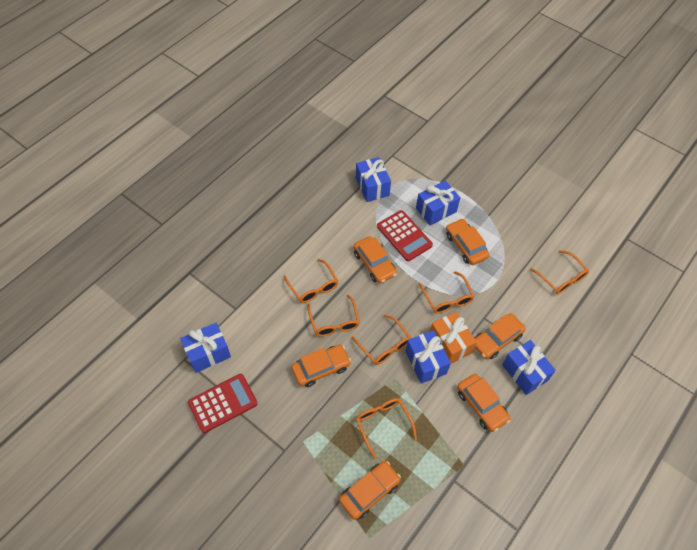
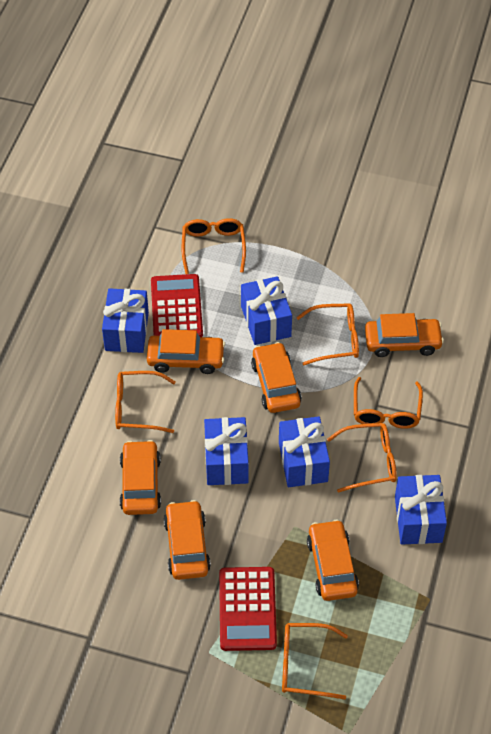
orange gift: 1 -> 0

